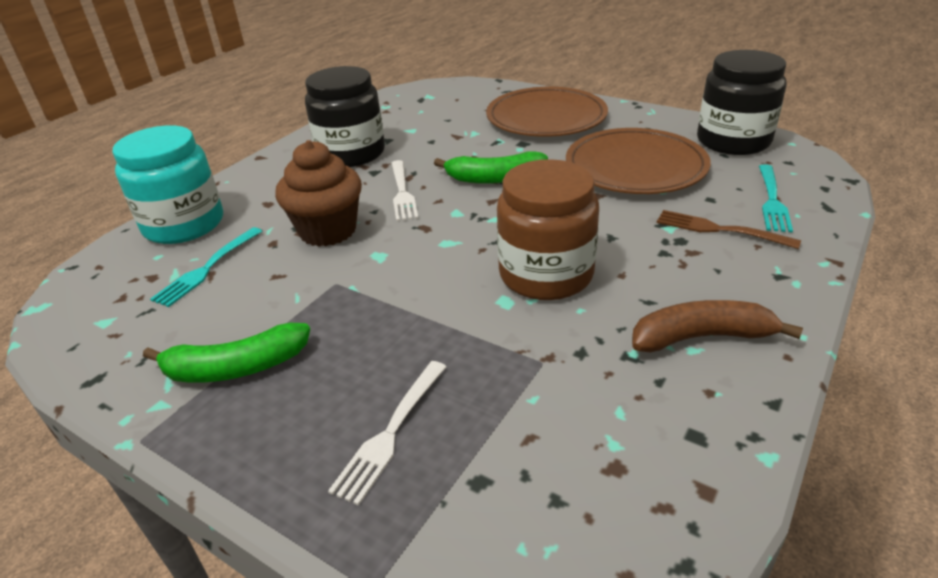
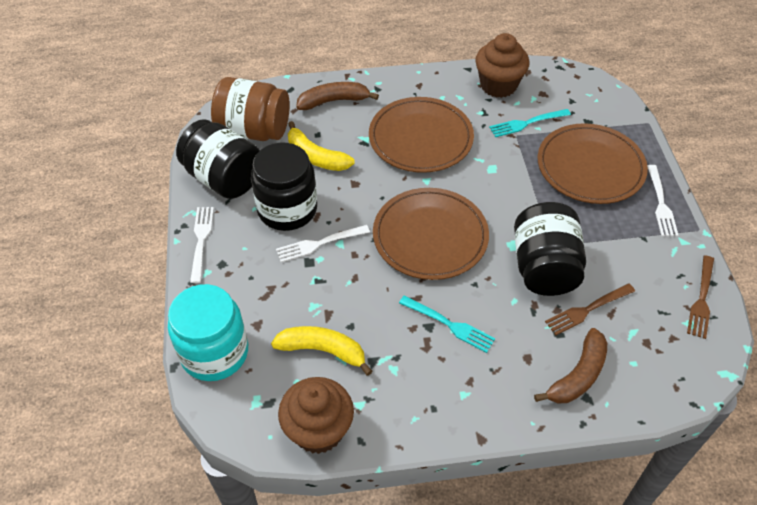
black jar: 2 -> 3
brown banana: 1 -> 2
brown cupcake: 1 -> 2
brown fork: 1 -> 2
brown plate: 2 -> 3
green banana: 2 -> 0
white fork: 2 -> 3
yellow banana: 0 -> 2

